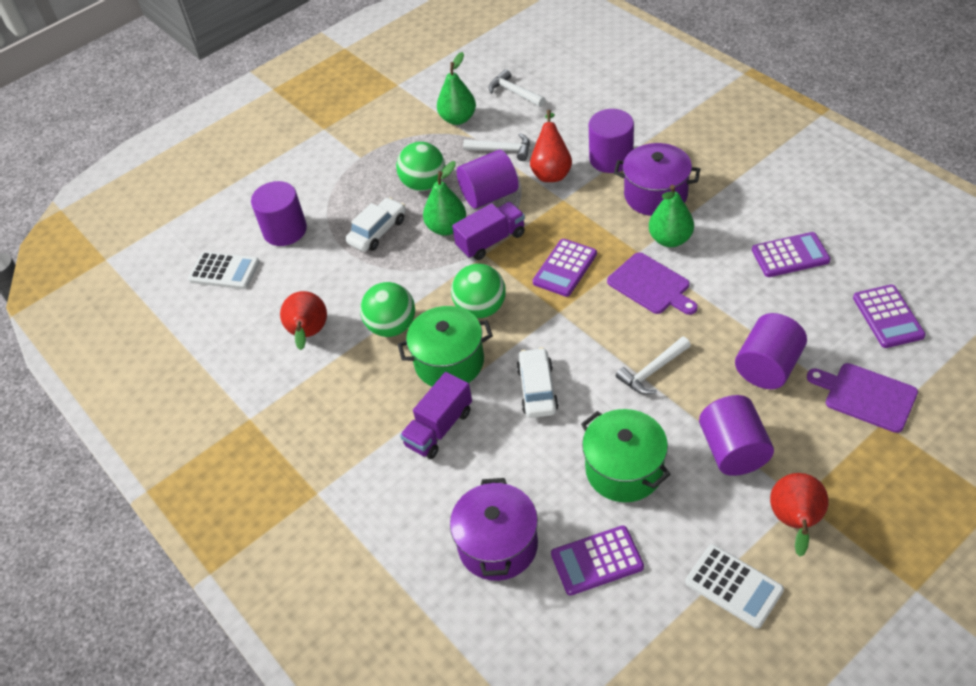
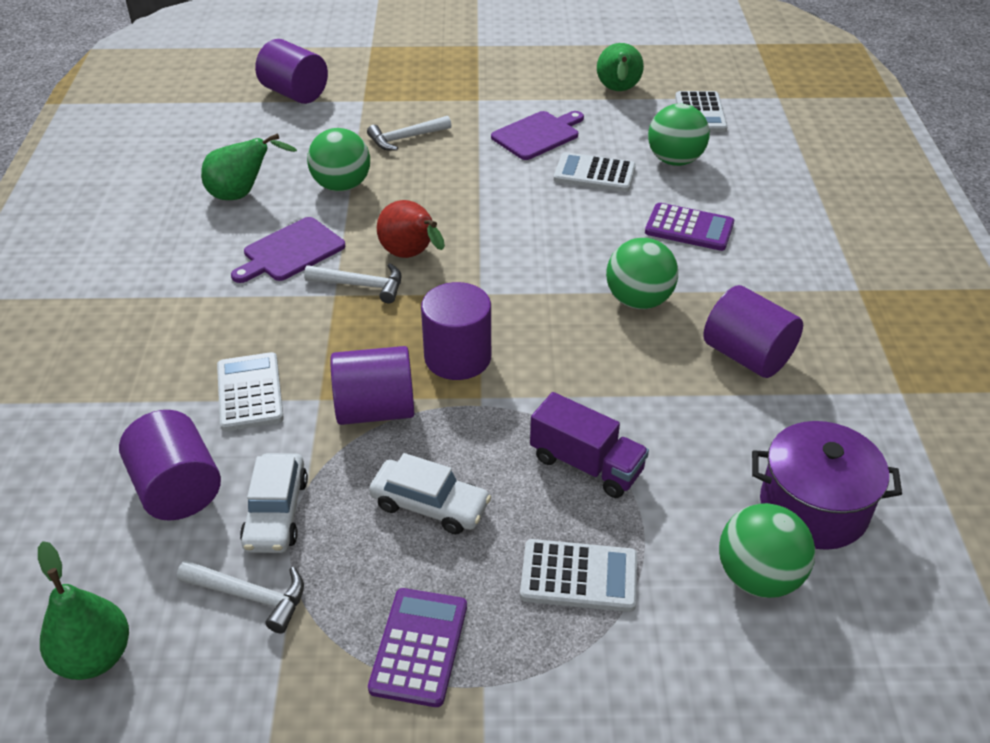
green ball: 3 -> 4
green pot: 2 -> 0
purple calculator: 4 -> 2
purple pot: 2 -> 1
purple truck: 2 -> 1
red pear: 3 -> 1
white calculator: 2 -> 4

